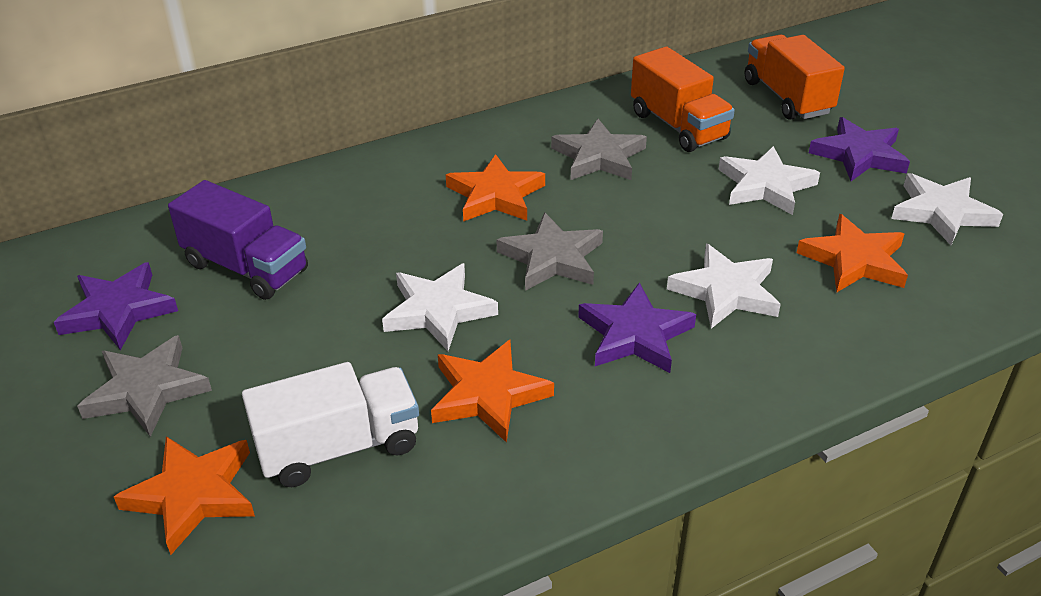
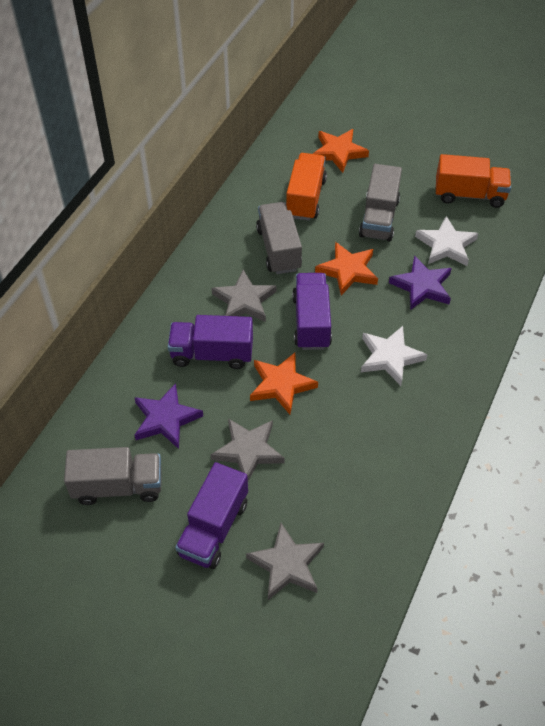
grey truck: 0 -> 3
orange star: 4 -> 3
purple star: 3 -> 2
purple truck: 1 -> 3
white star: 4 -> 2
white truck: 1 -> 0

